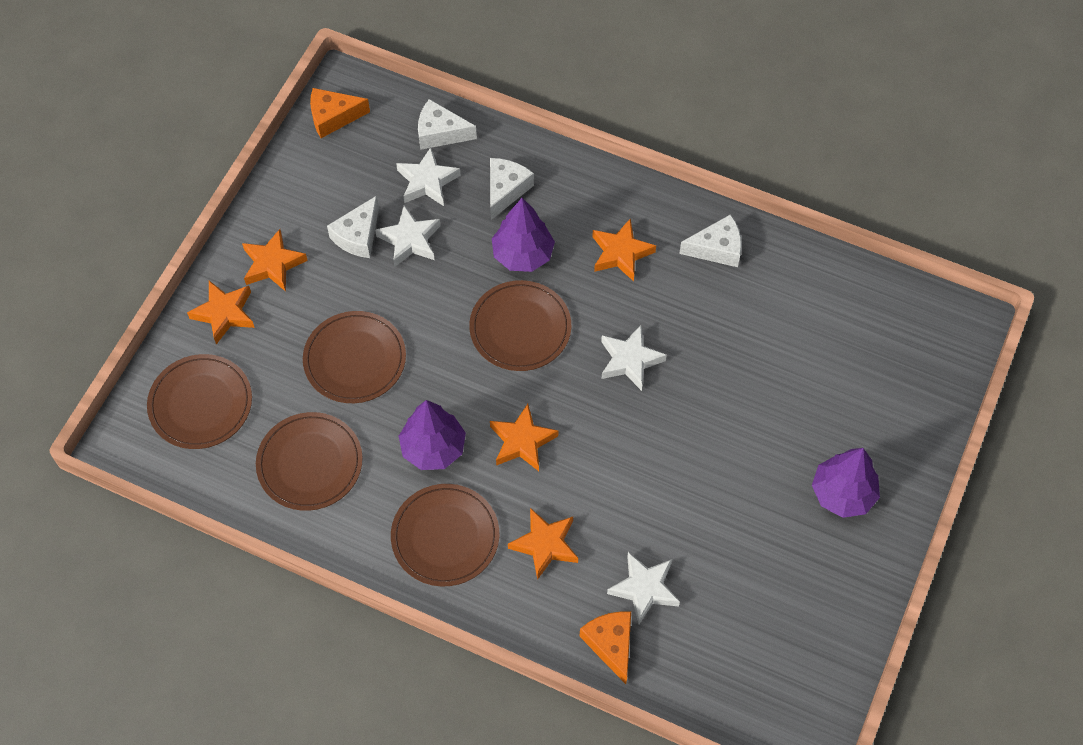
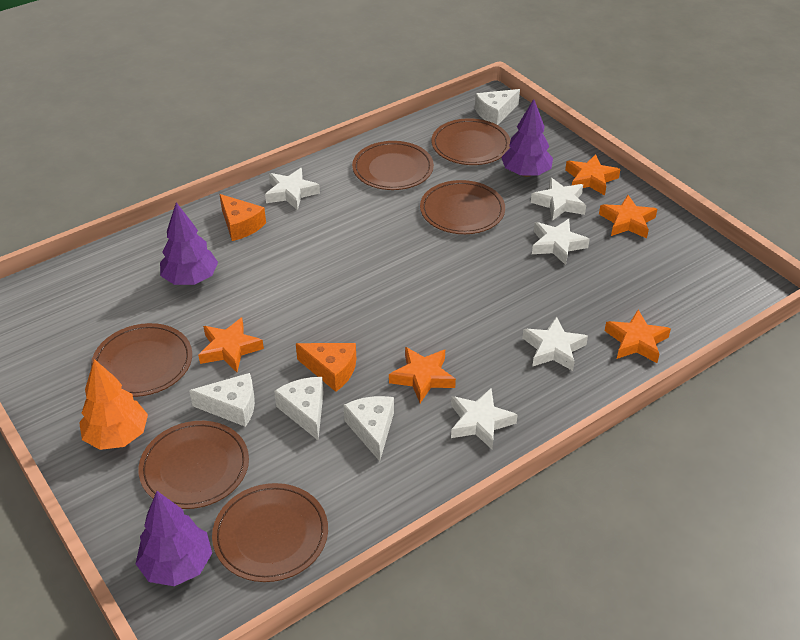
brown plate: 5 -> 6
orange tree: 0 -> 1
white star: 4 -> 5

